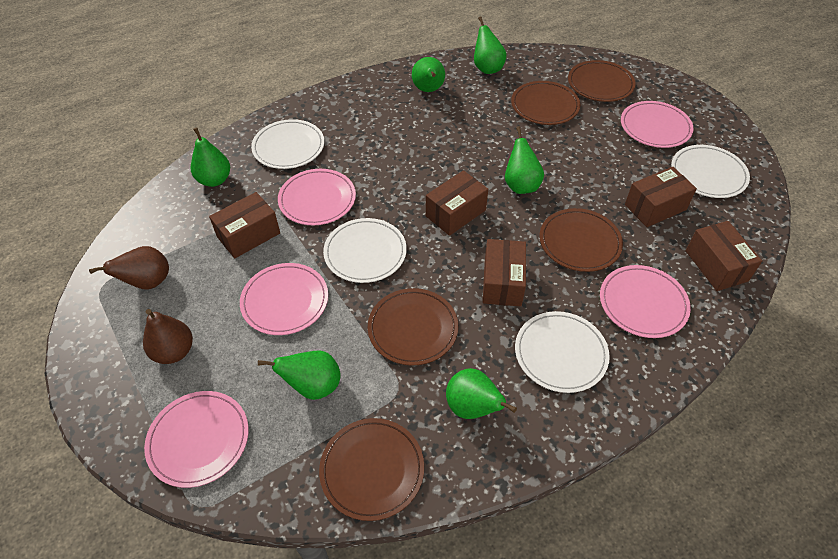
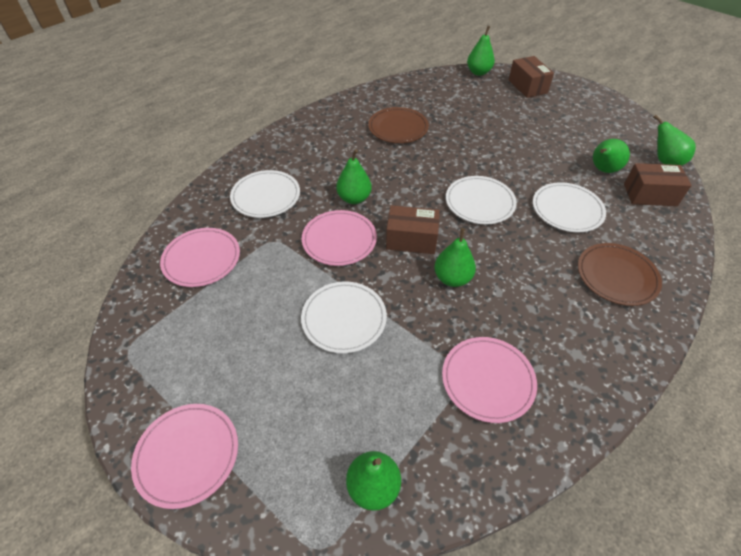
brown box: 5 -> 3
brown pear: 2 -> 0
brown plate: 5 -> 2
pink plate: 5 -> 4

